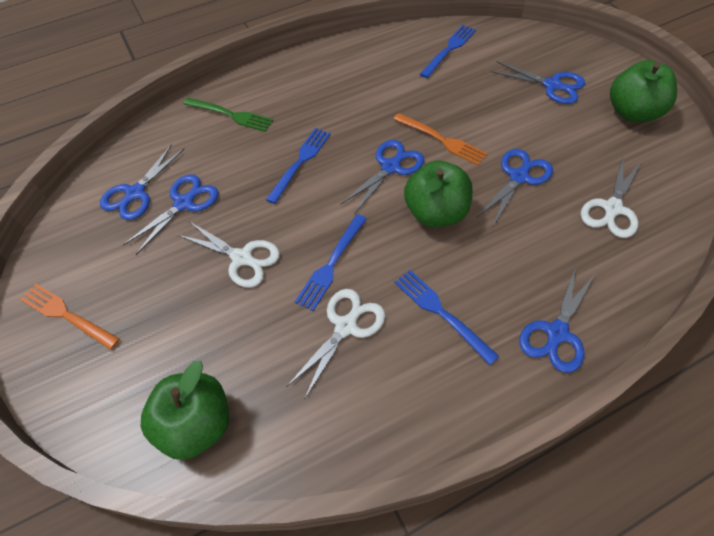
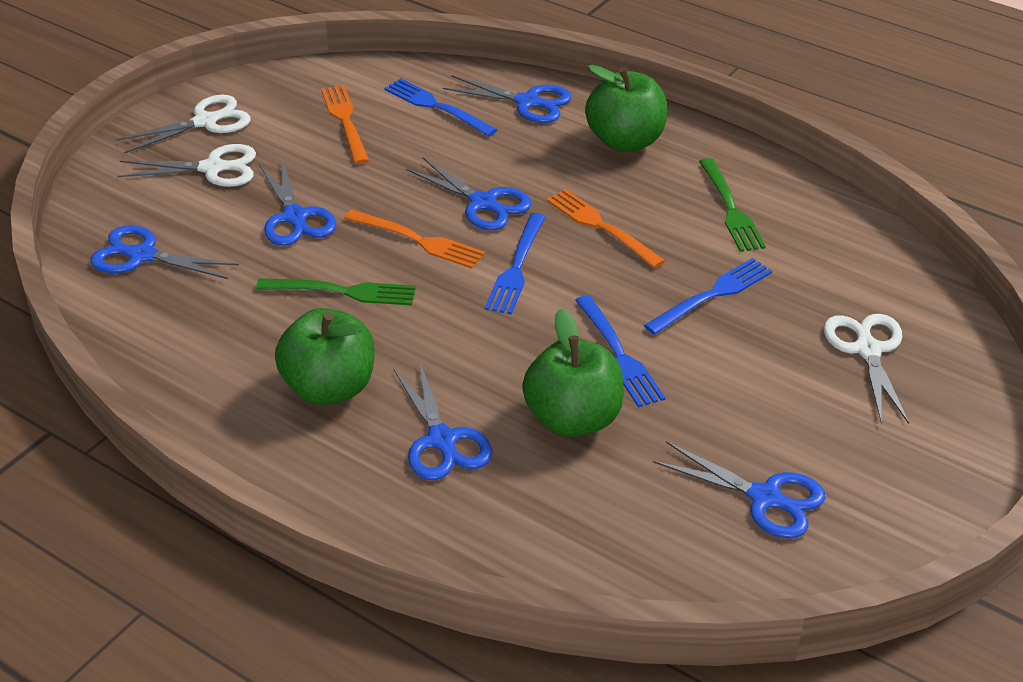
green fork: 1 -> 2
orange fork: 2 -> 3

